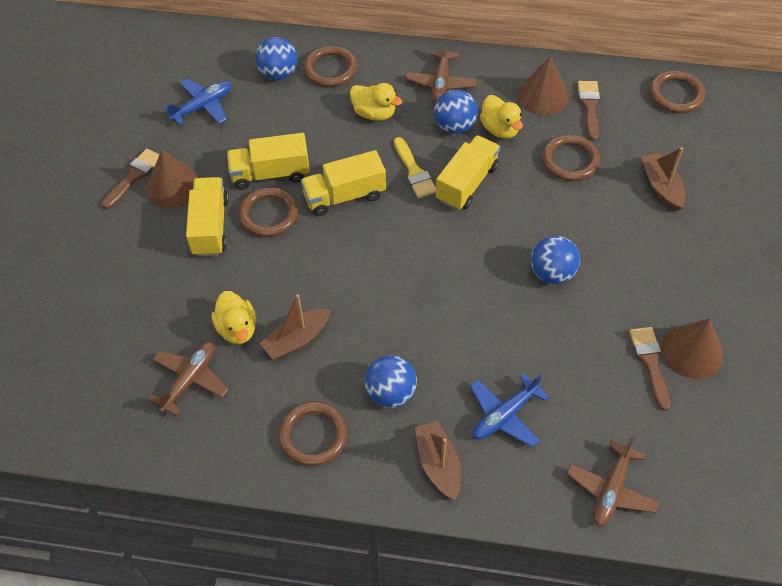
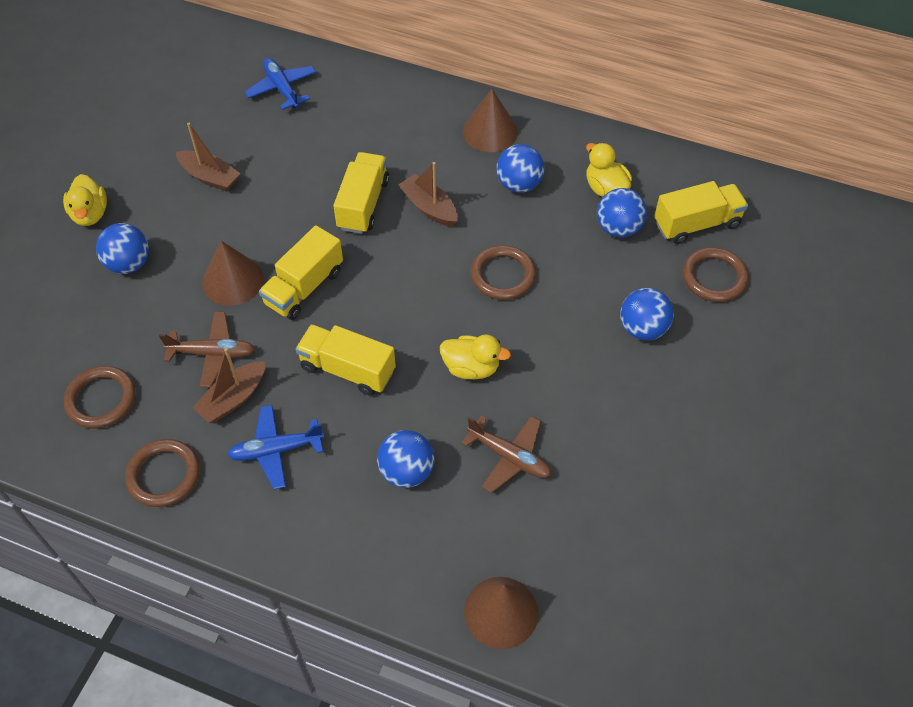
blue ball: 4 -> 5
brown brush: 3 -> 0
brown plane: 3 -> 2
brown ring: 5 -> 4
yellow brush: 1 -> 0

